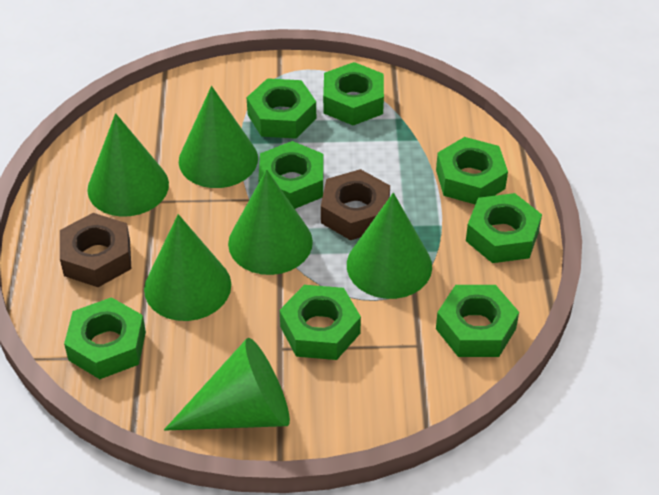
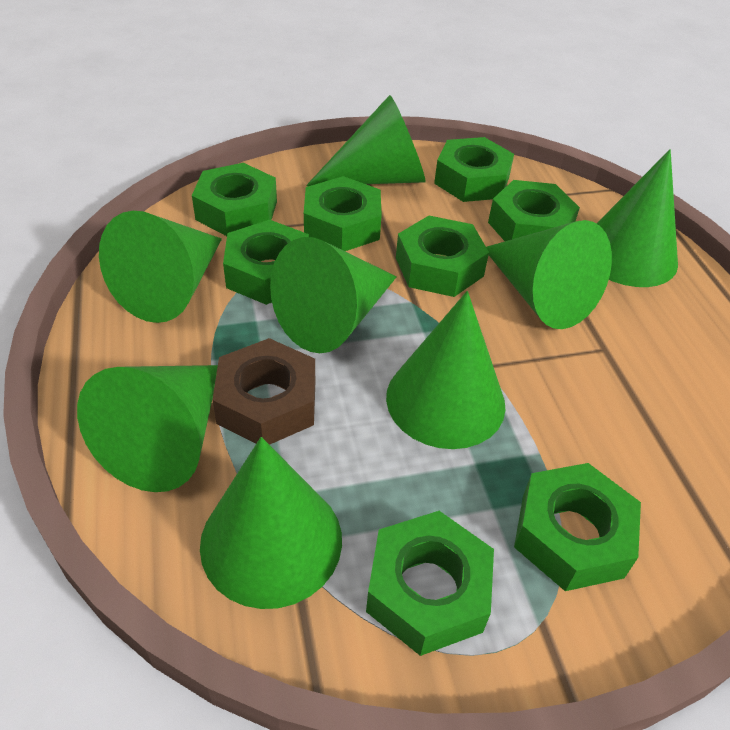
brown nut: 2 -> 1
green cone: 6 -> 8

